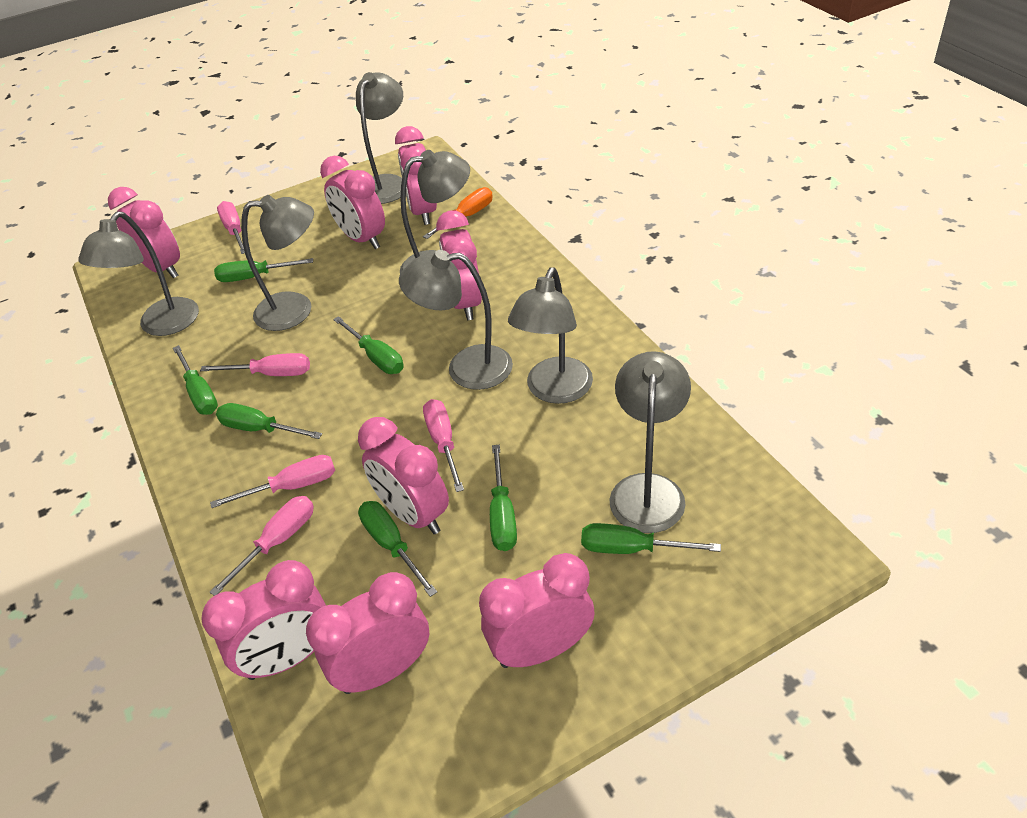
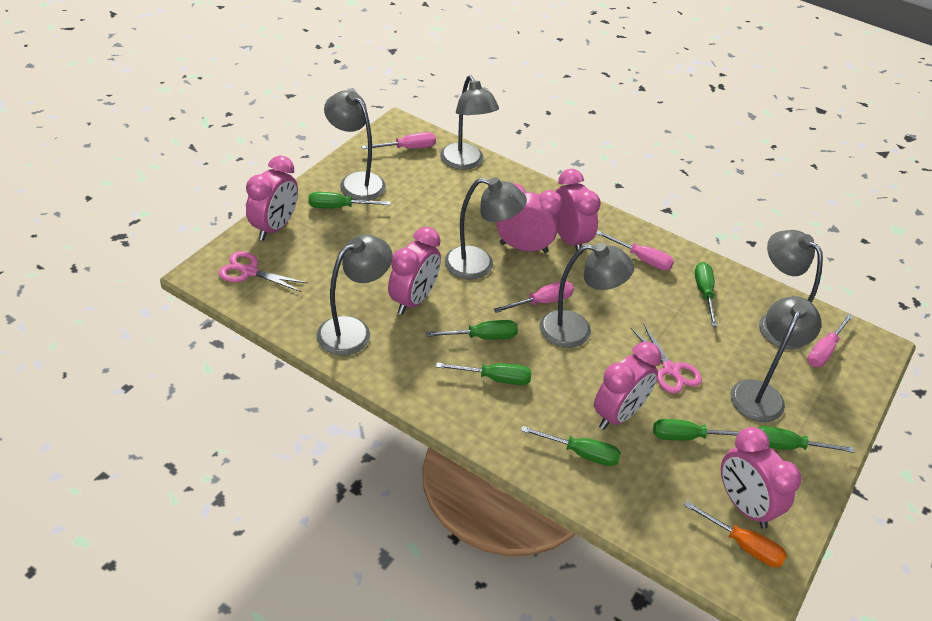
pink clock: 8 -> 6
pink scissors: 0 -> 2
pink screwdriver: 5 -> 4

